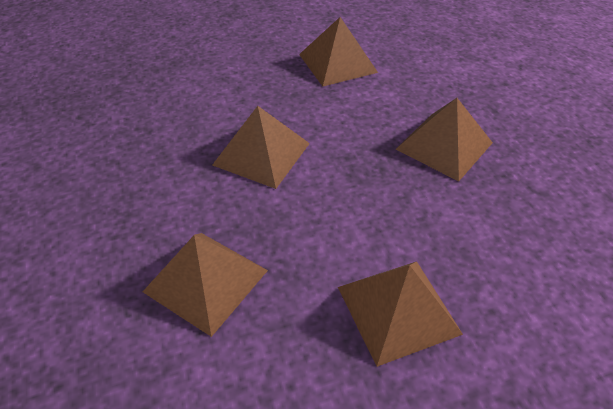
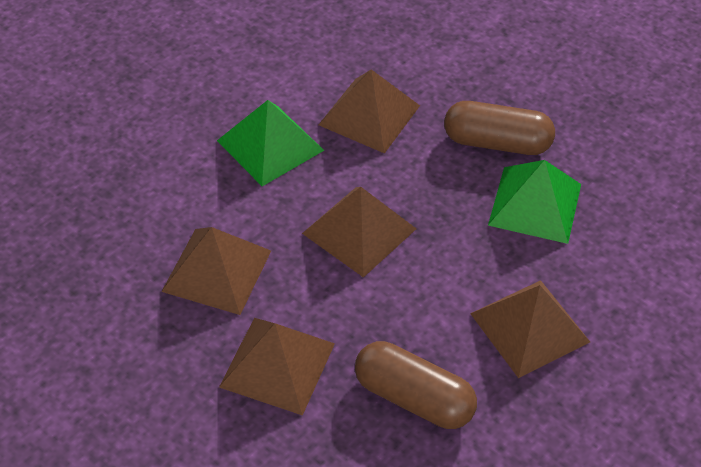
brown capsule: 0 -> 2
green pyramid: 0 -> 2

